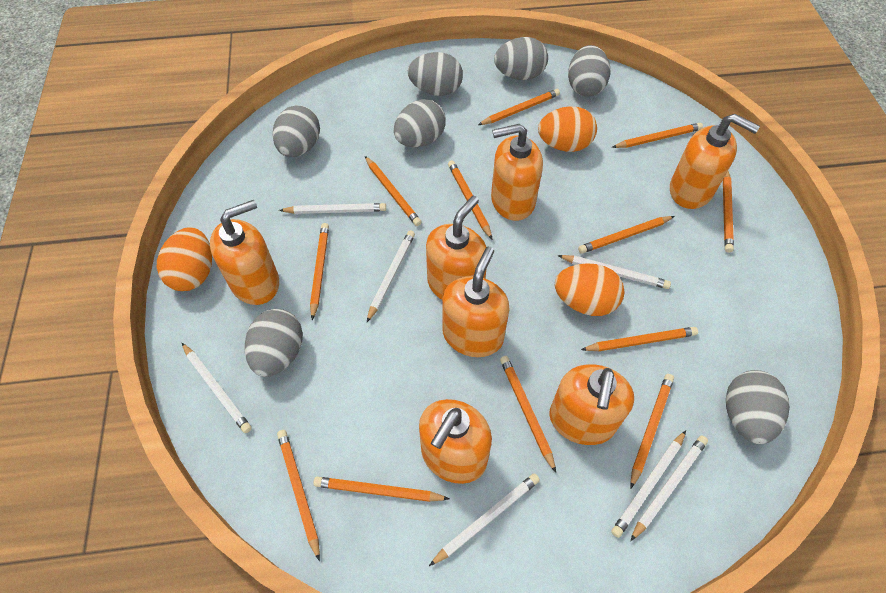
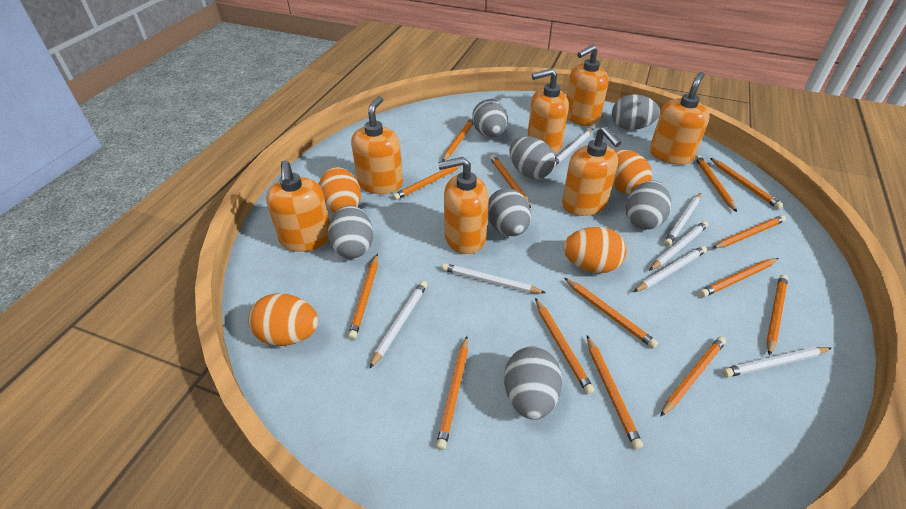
orange egg: 3 -> 4
orange pencil: 12 -> 14

